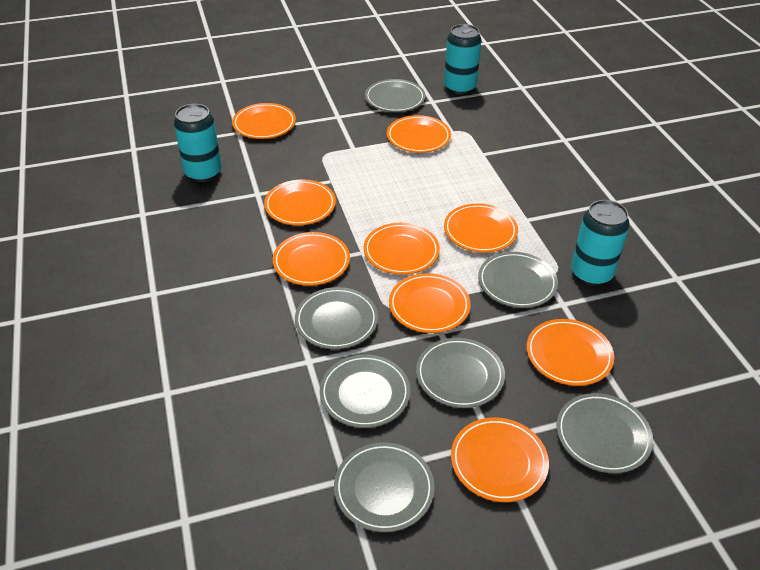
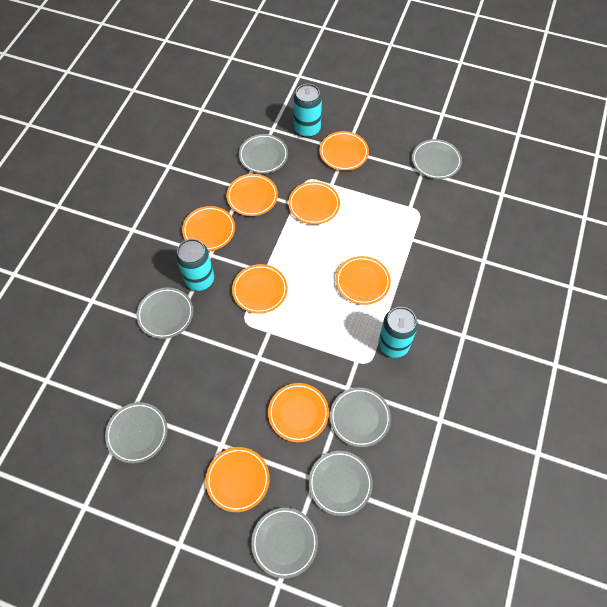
orange plate: 9 -> 8

